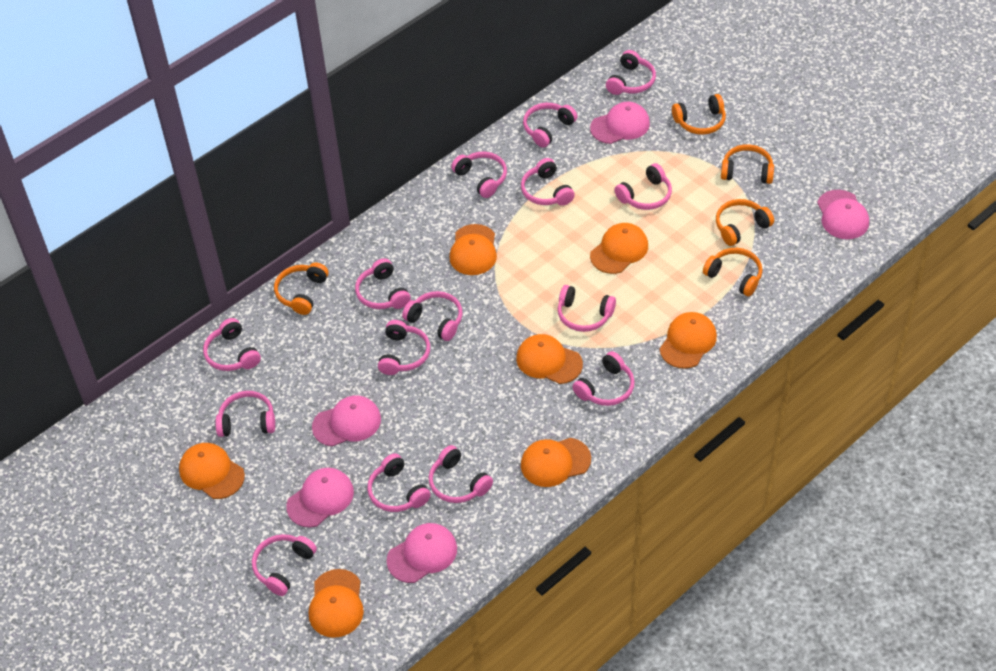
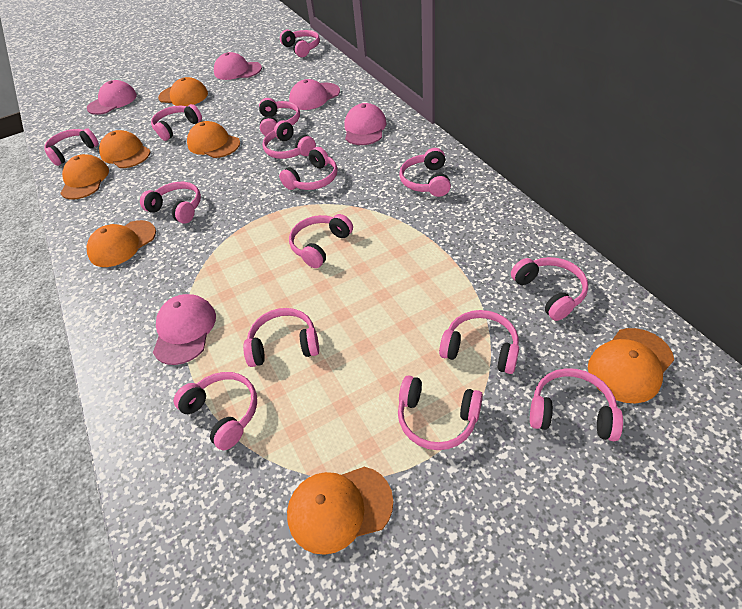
orange headphones: 5 -> 0

